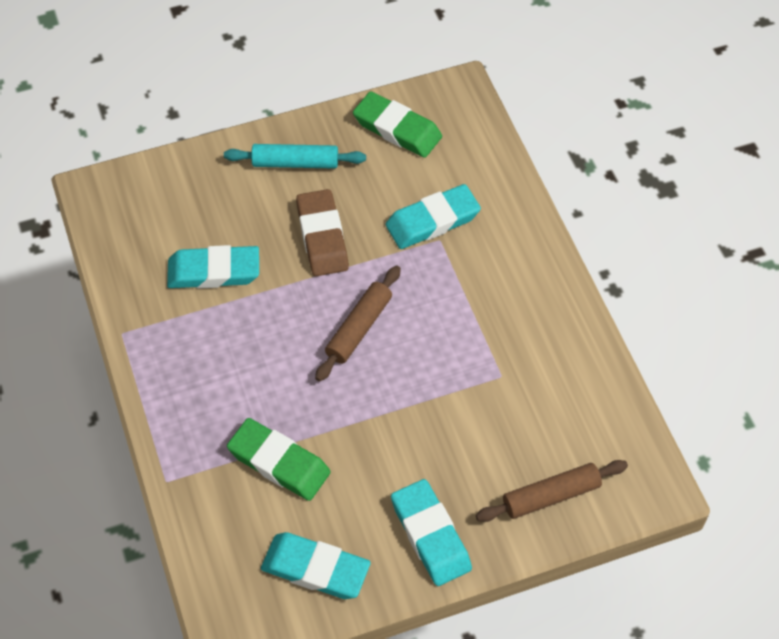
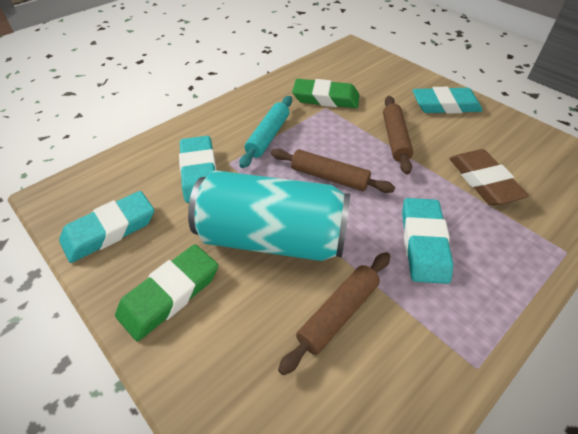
brown rolling pin: 2 -> 3
turquoise can: 0 -> 1

